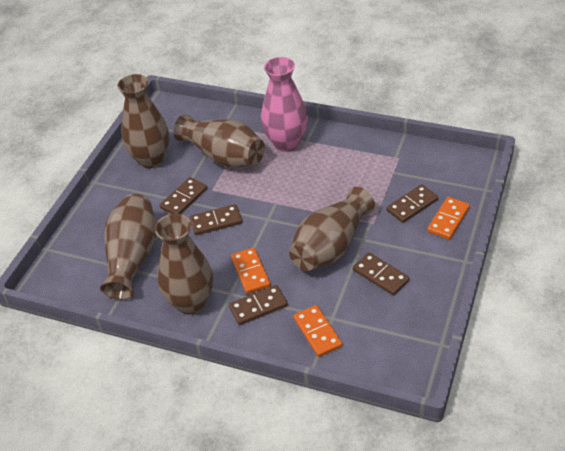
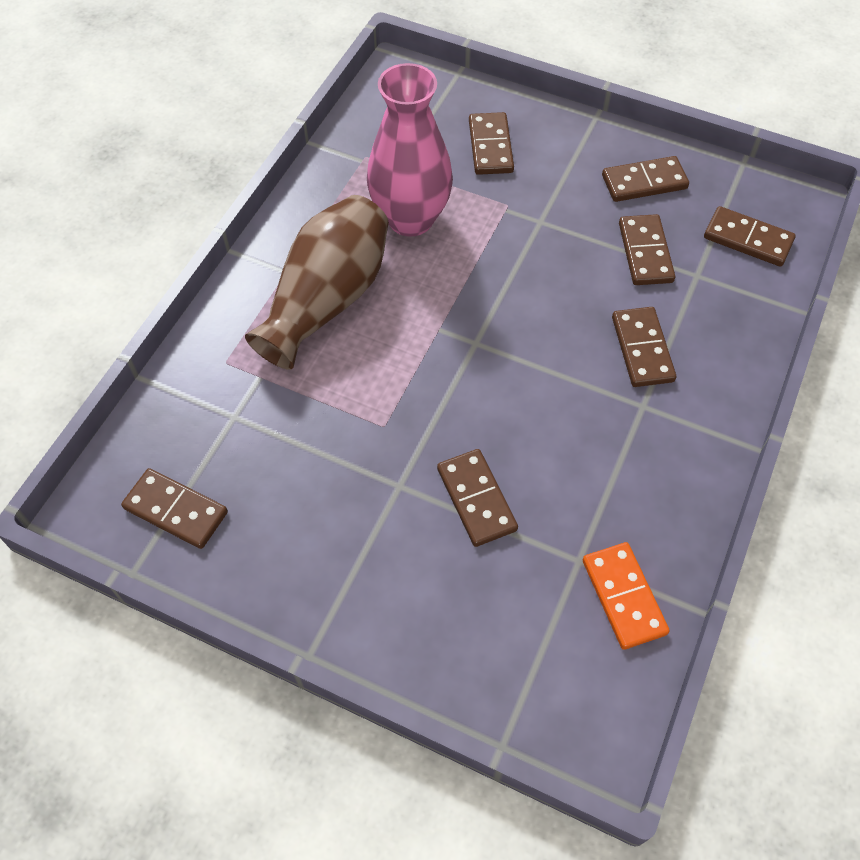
brown domino: 5 -> 7
brown vase: 5 -> 1
orange domino: 3 -> 1

